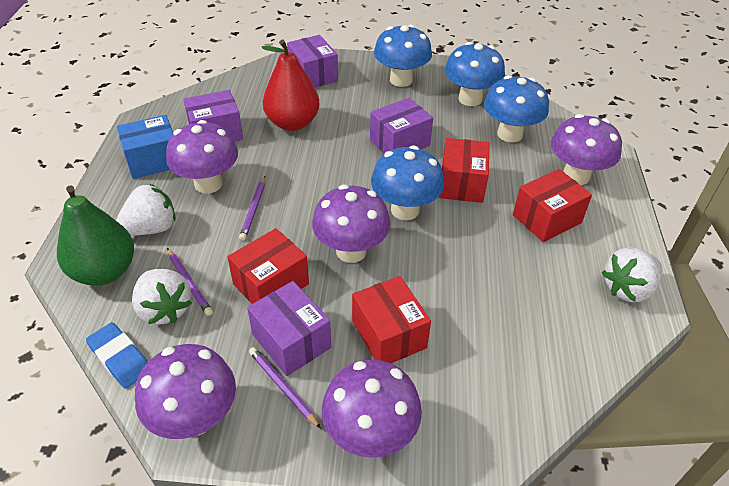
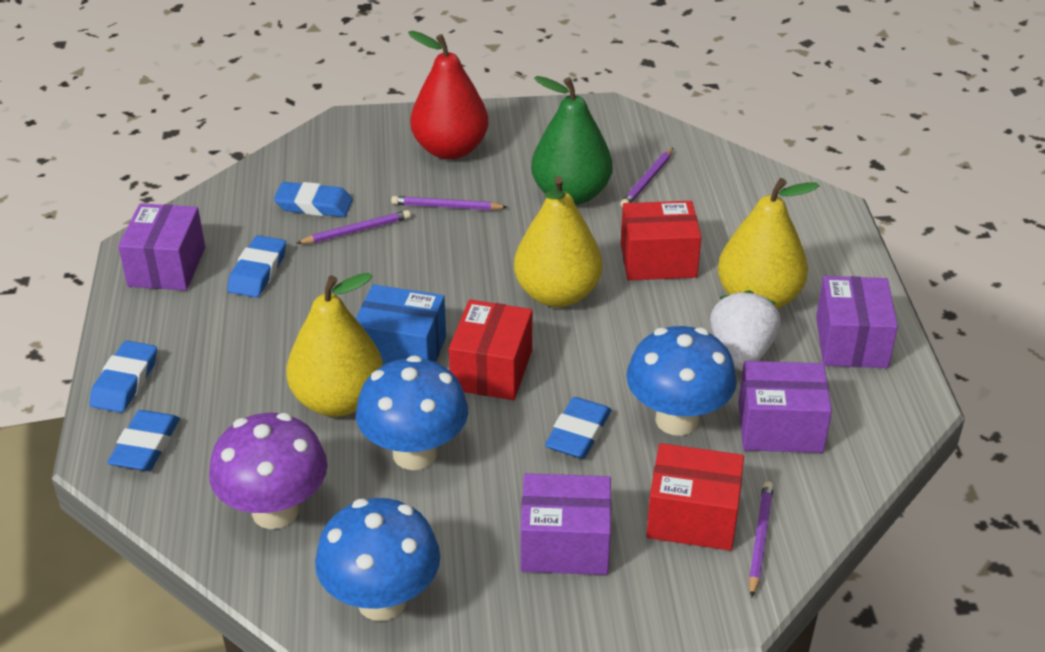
blue eraser: 1 -> 5
blue mushroom: 4 -> 3
purple mushroom: 5 -> 1
purple pencil: 3 -> 4
red box: 4 -> 3
white strawberry: 3 -> 1
yellow pear: 0 -> 3

